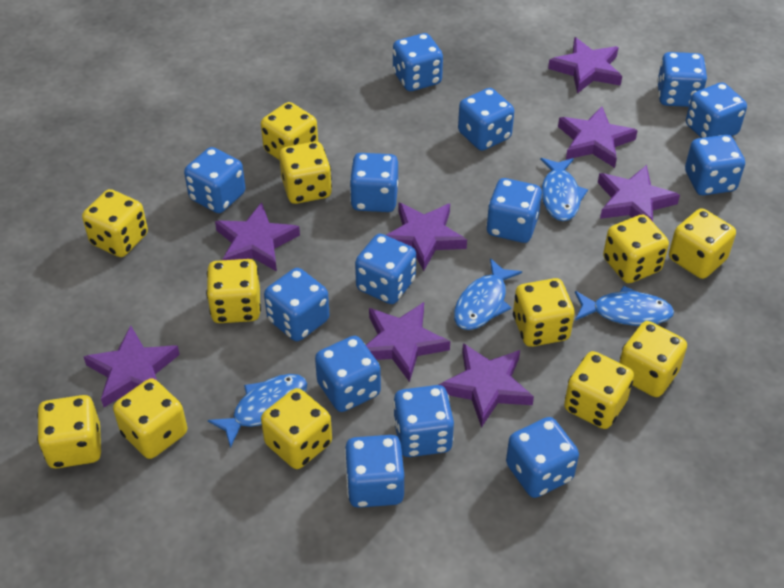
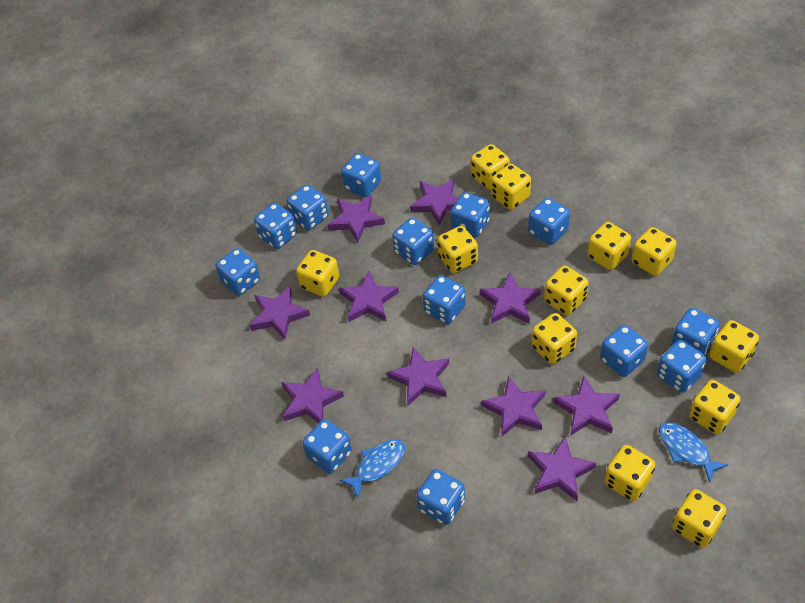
blue dice: 14 -> 13
blue fish: 4 -> 2
purple star: 8 -> 10

